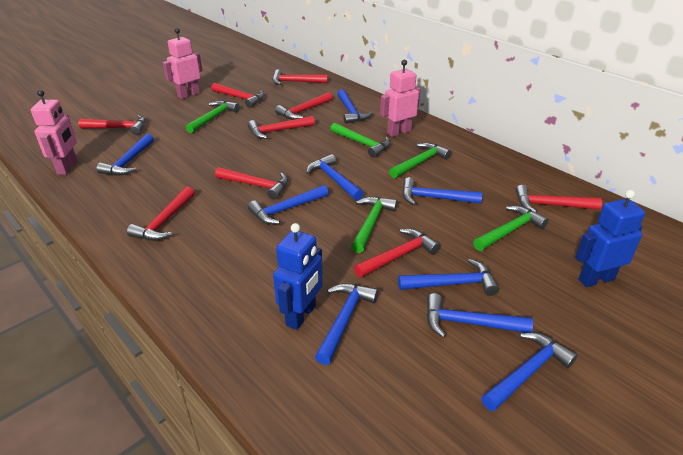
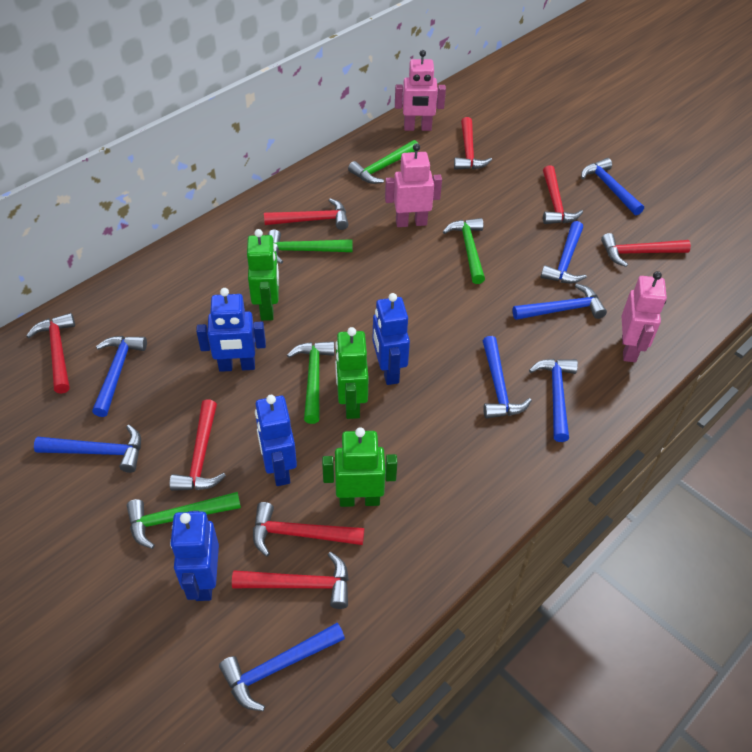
blue hammer: 9 -> 8
blue robot: 2 -> 4
green robot: 0 -> 3
red hammer: 9 -> 8

